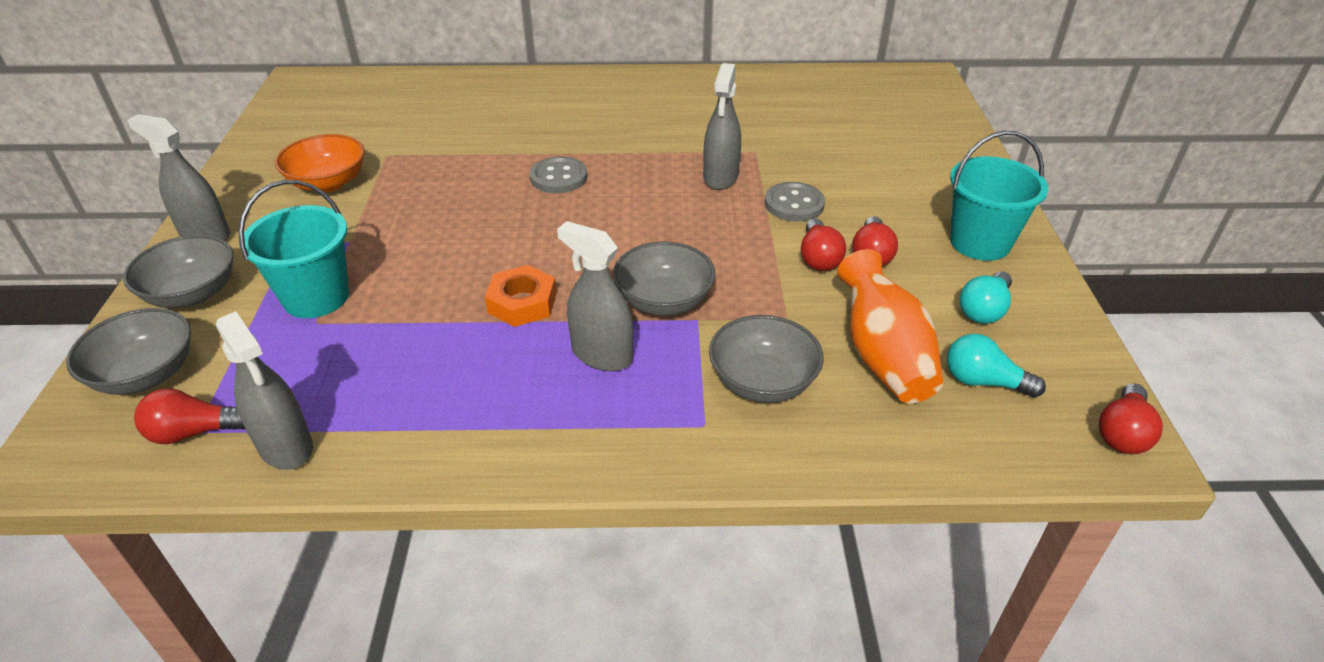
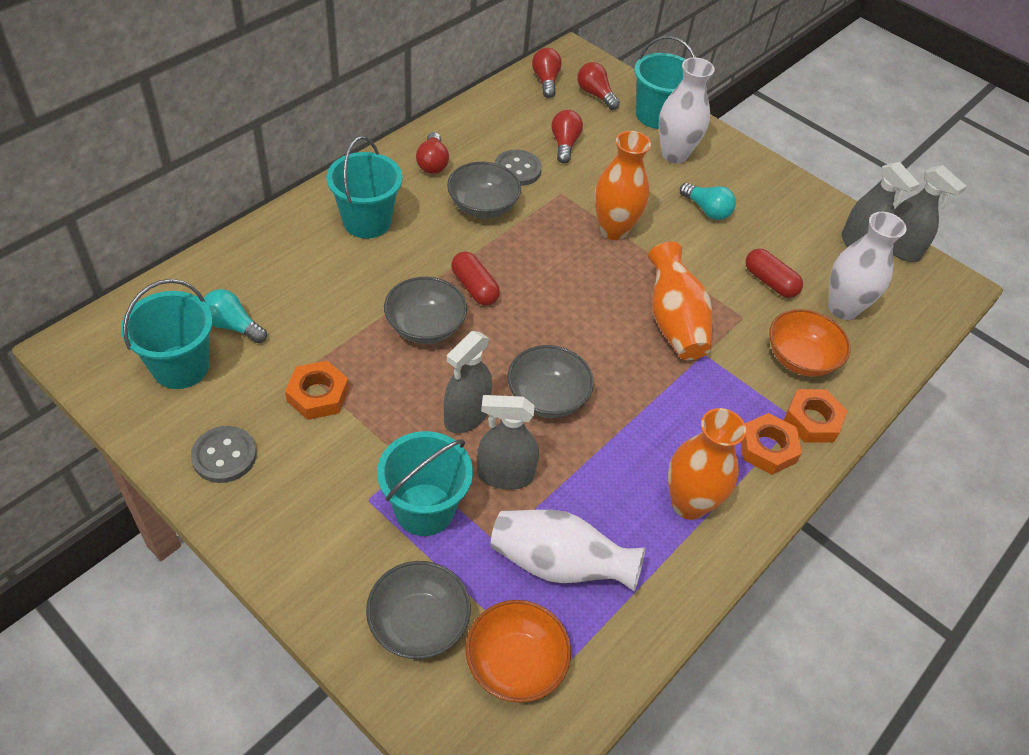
orange bowl: 1 -> 2
orange nut: 1 -> 3
orange vase: 1 -> 3
red capsule: 0 -> 2
turquoise bucket: 2 -> 4
white vase: 0 -> 3

